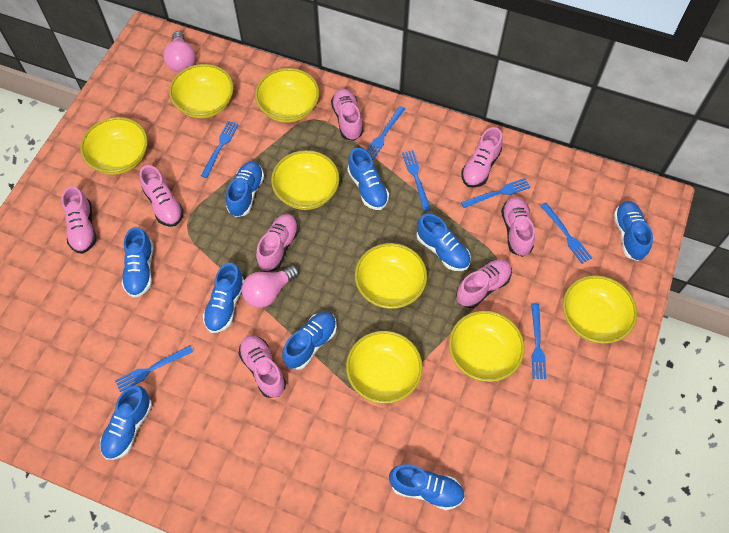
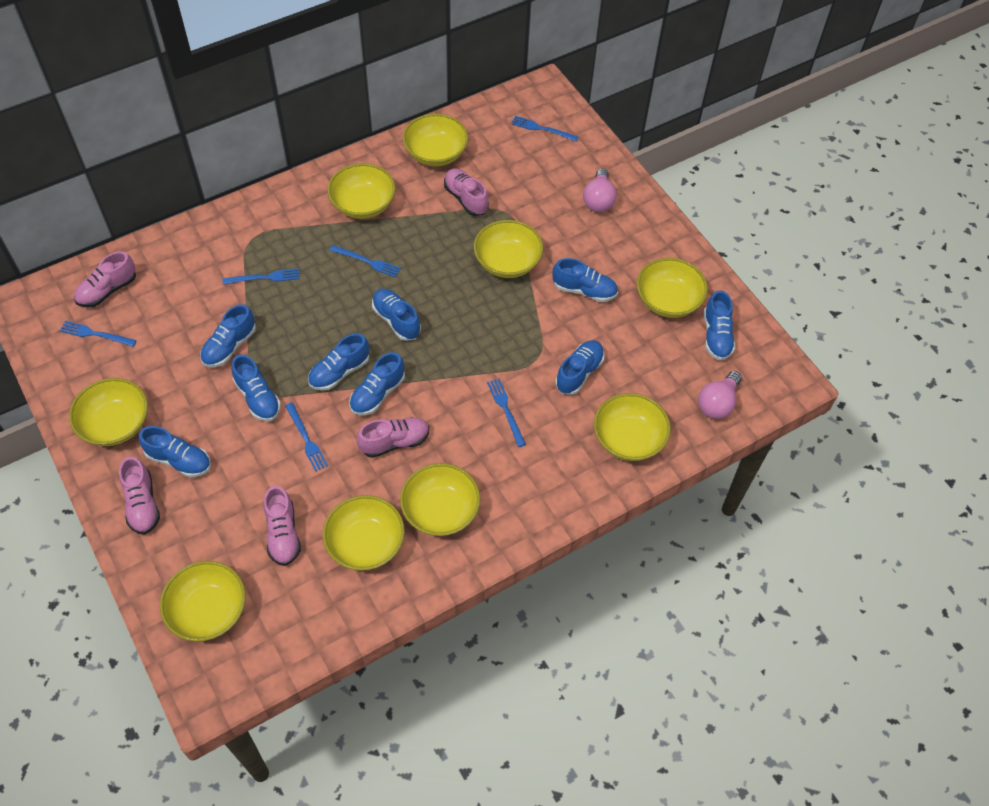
blue fork: 7 -> 6
pink shoe: 8 -> 5
yellow bowl: 8 -> 9

